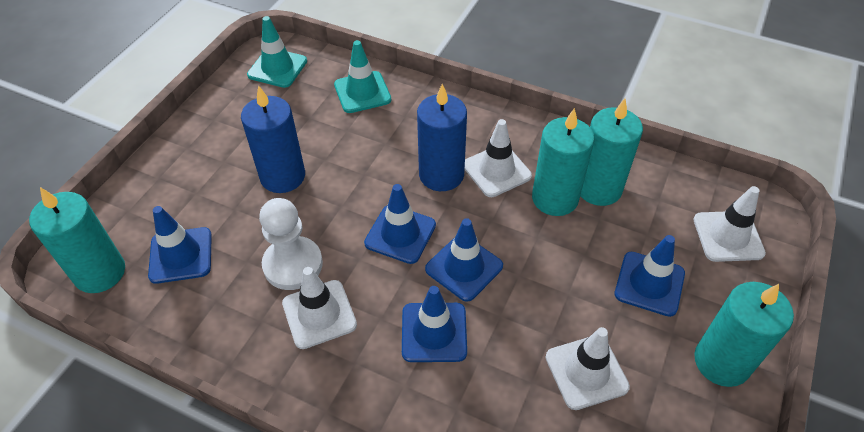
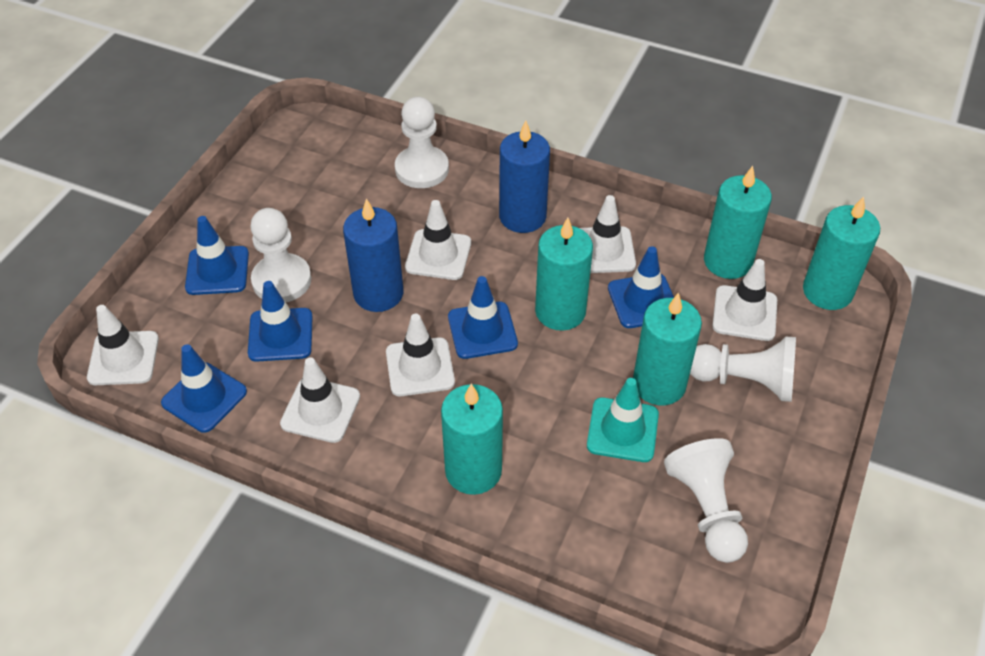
turquoise candle: 4 -> 5
turquoise traffic cone: 2 -> 1
white pawn: 1 -> 4
white traffic cone: 4 -> 6

